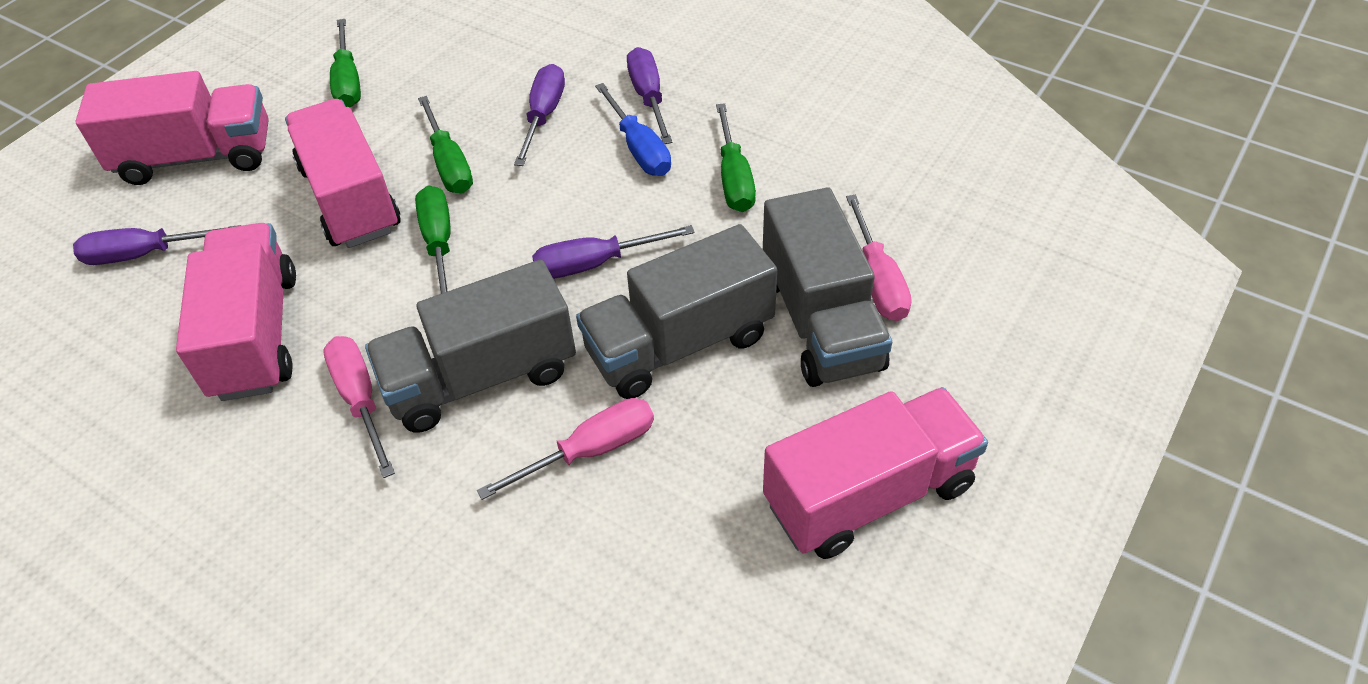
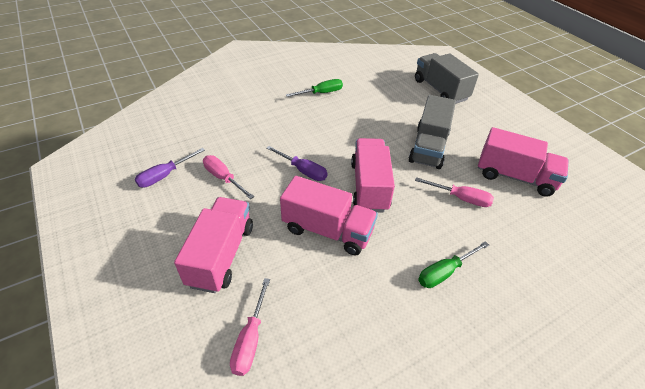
blue screwdriver: 1 -> 0
green screwdriver: 4 -> 2
grey truck: 3 -> 2
purple screwdriver: 4 -> 2

